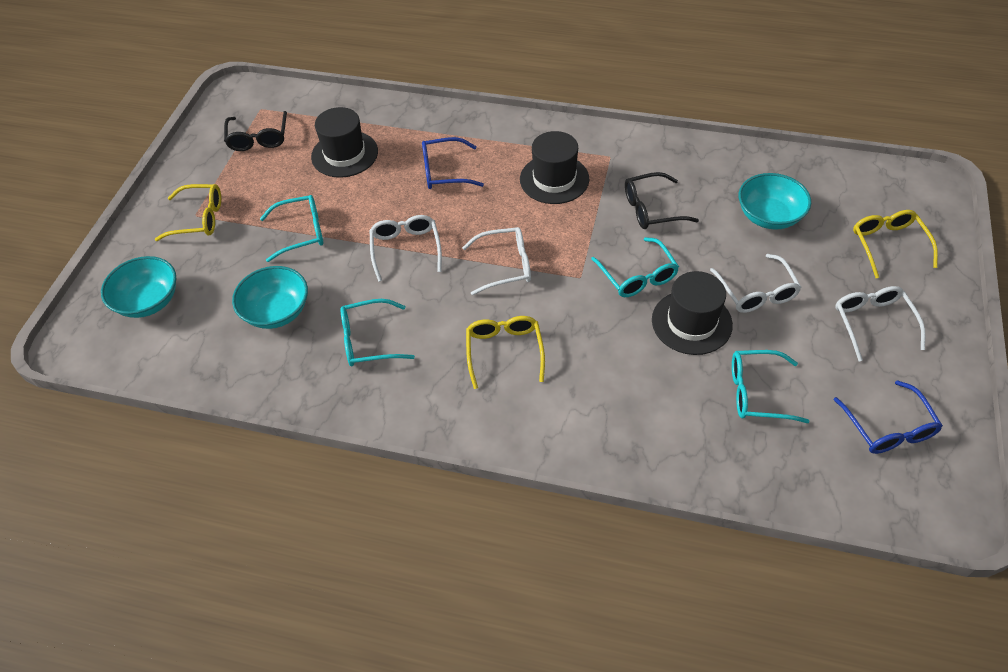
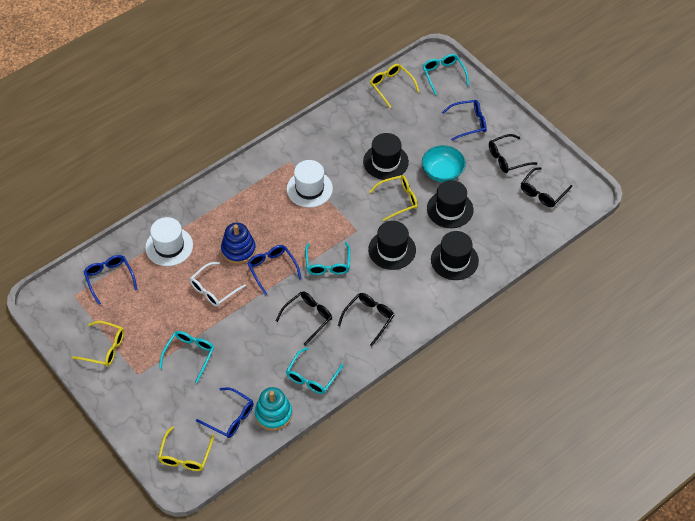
black glasses: 2 -> 4
black hat: 3 -> 4
blue glasses: 2 -> 4
blue stacking toy: 0 -> 1
turquoise bowl: 3 -> 1
turquoise stacking toy: 0 -> 1
white glasses: 4 -> 1
white hat: 0 -> 2
yellow glasses: 3 -> 4

